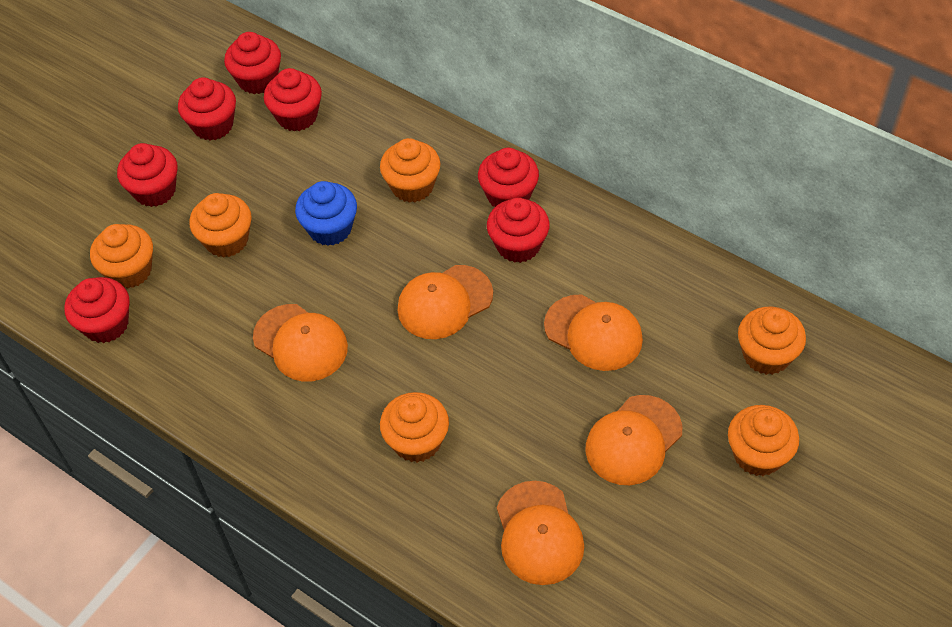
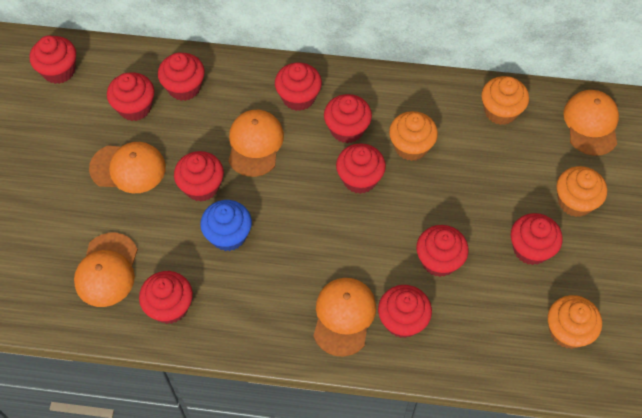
orange cupcake: 6 -> 4
red cupcake: 7 -> 11

